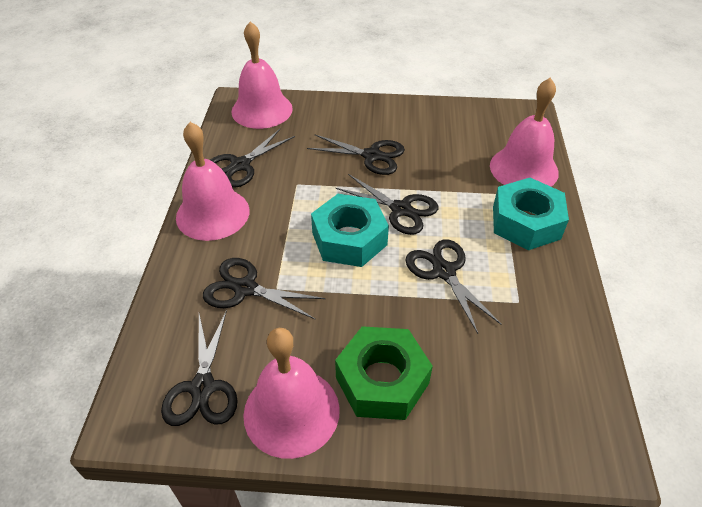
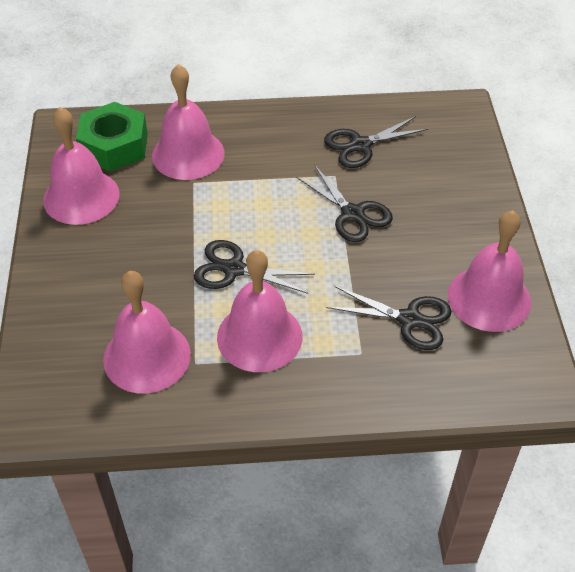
black scissors: 6 -> 4
pink bell: 4 -> 5
turquoise nut: 2 -> 0

